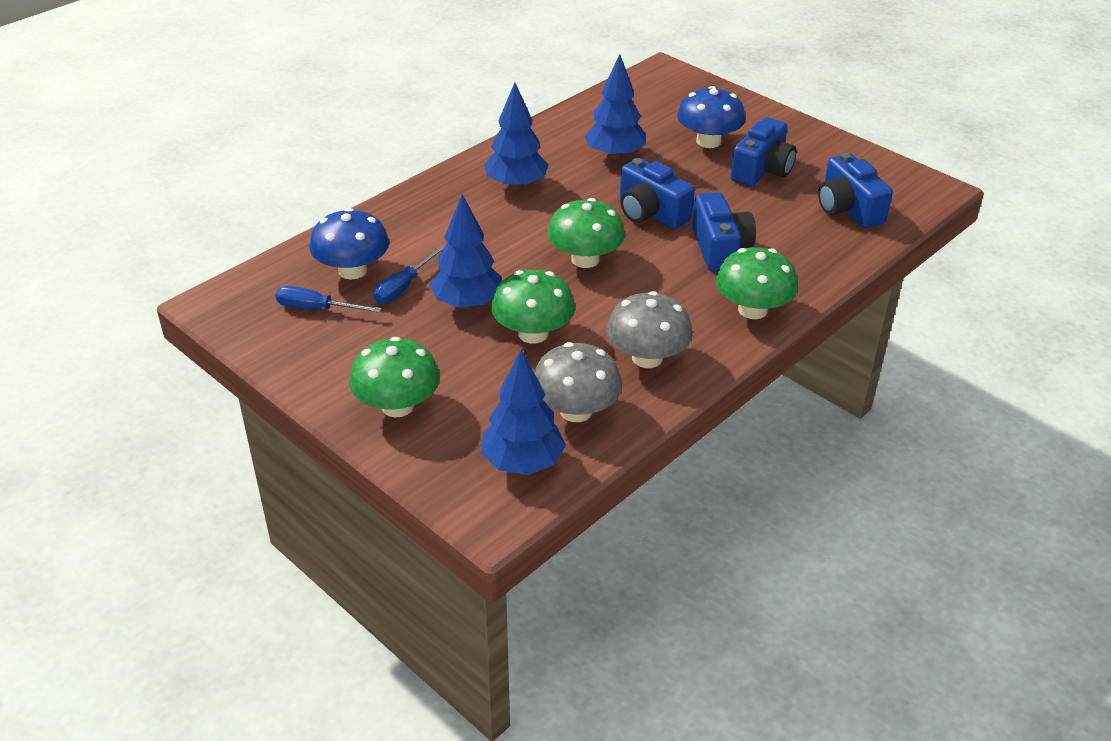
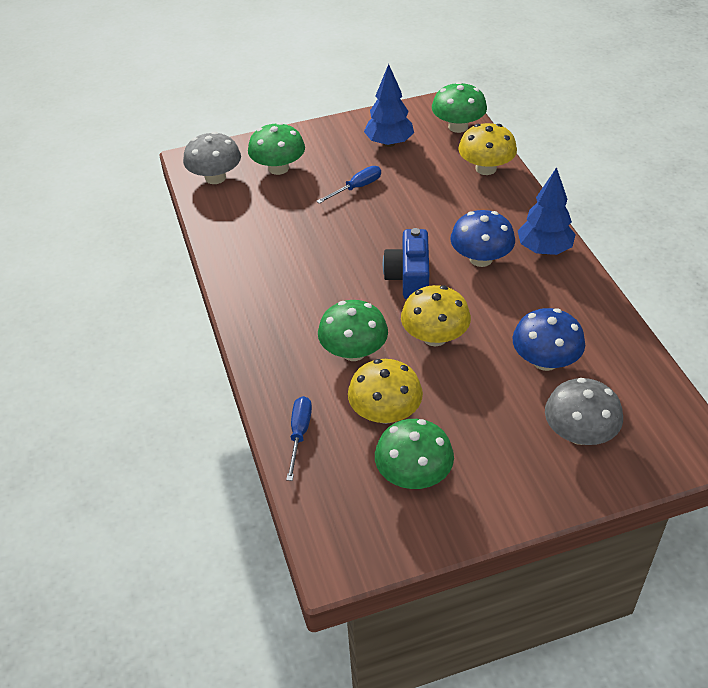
blue camera: 4 -> 1
blue tree: 4 -> 2
yellow mushroom: 0 -> 3

